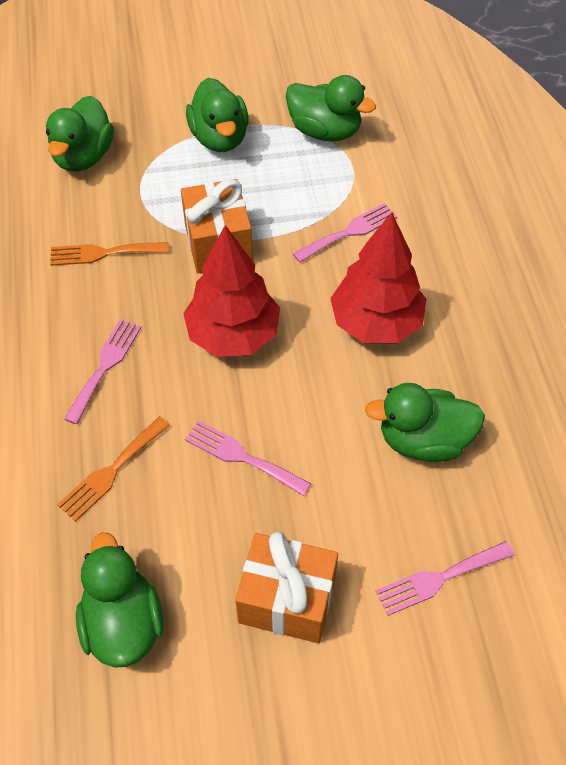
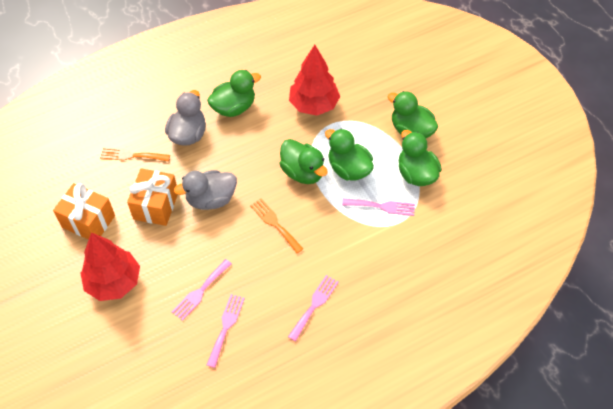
grey duck: 0 -> 2

